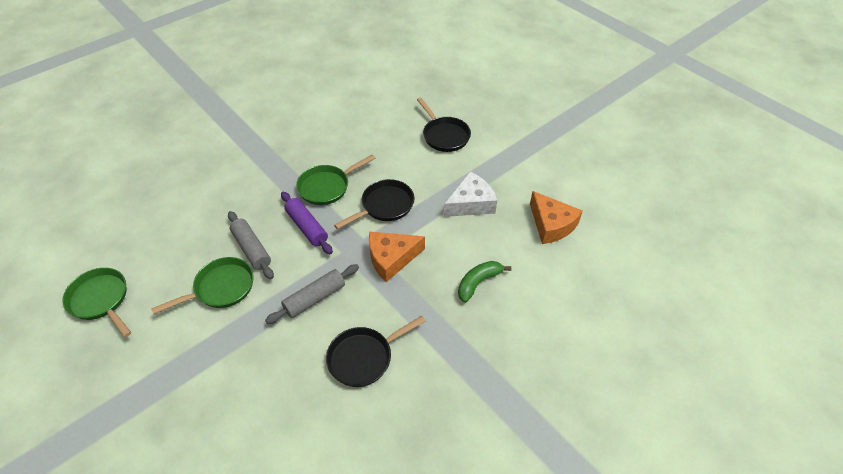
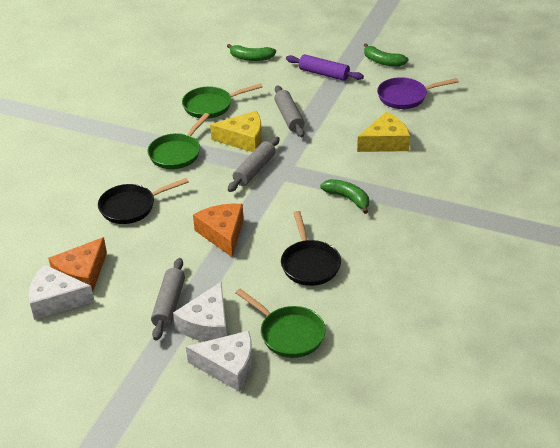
black pan: 3 -> 2
green banana: 1 -> 3
grey rolling pin: 2 -> 3
purple pan: 0 -> 1
white cheese: 1 -> 3
yellow cheese: 0 -> 2

